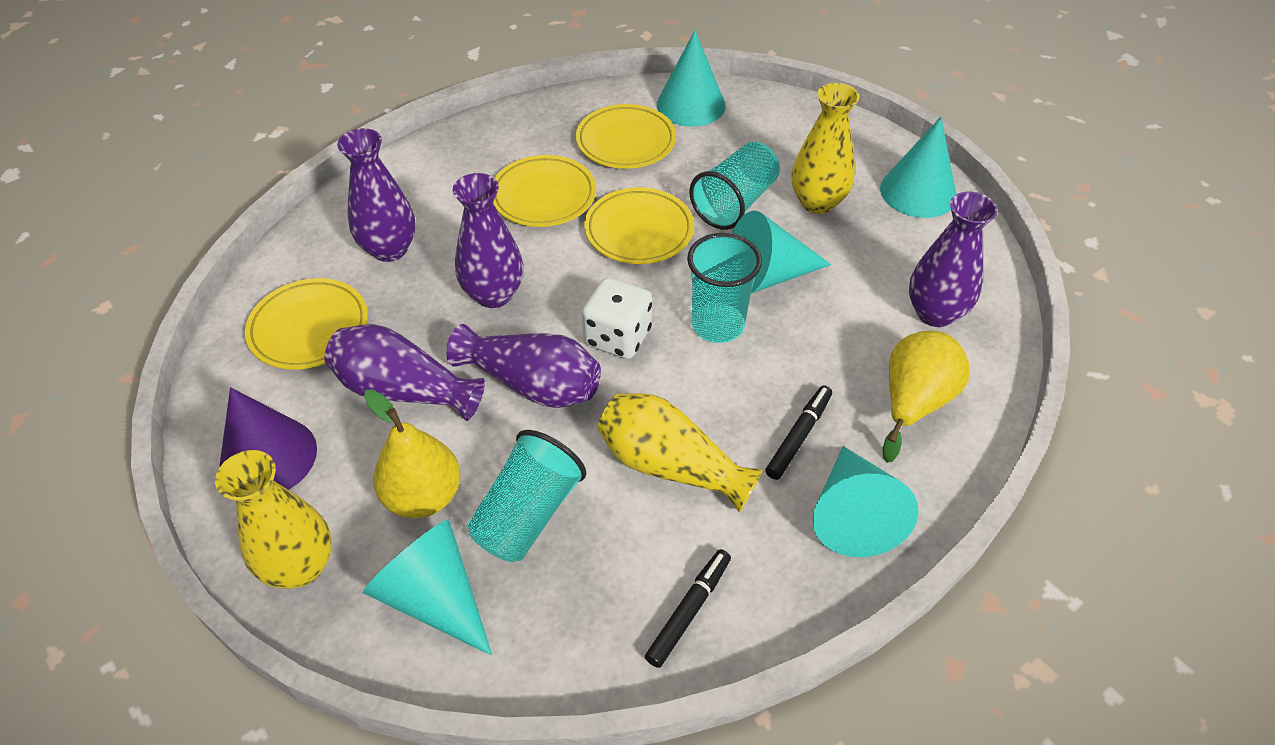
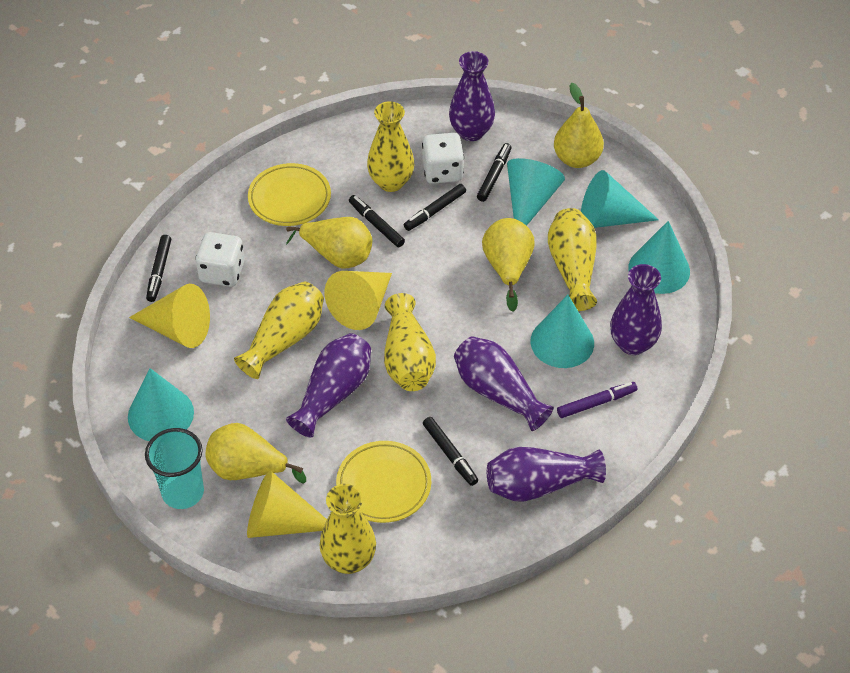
black marker: 2 -> 5
purple cone: 1 -> 0
purple marker: 0 -> 1
turquoise cup: 3 -> 1
white dice: 1 -> 2
yellow cone: 0 -> 3
yellow pear: 2 -> 4
yellow plate: 4 -> 2
yellow vase: 3 -> 5

